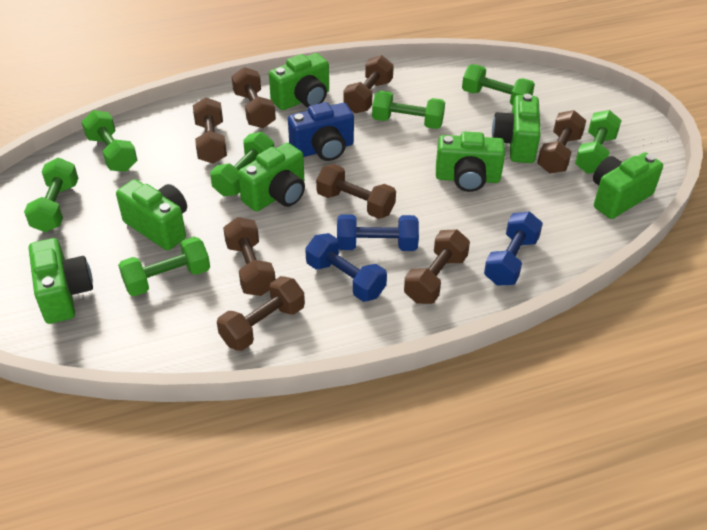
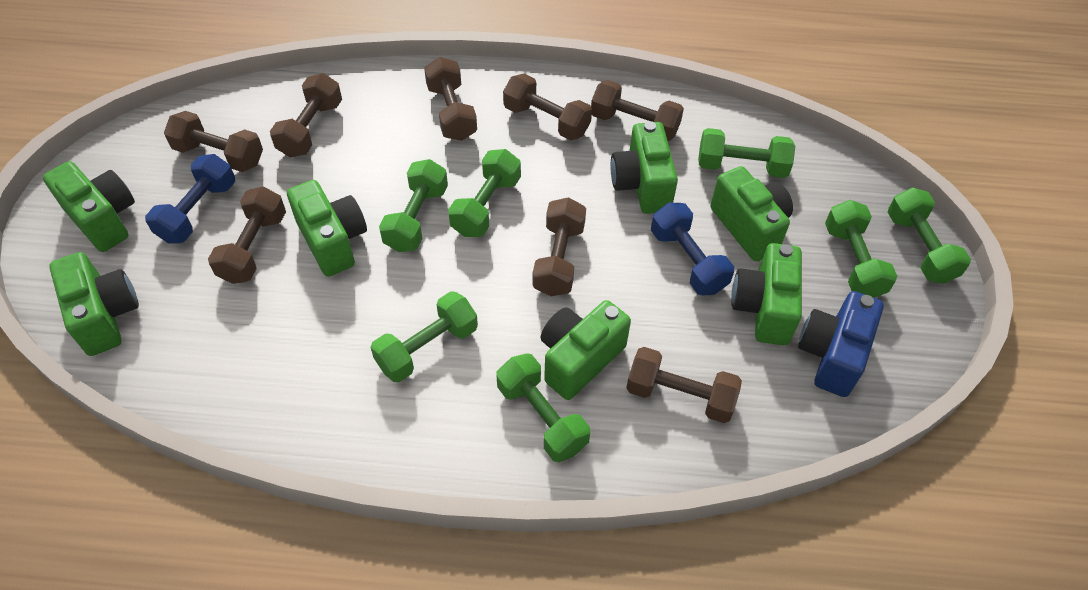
blue dumbbell: 3 -> 2

